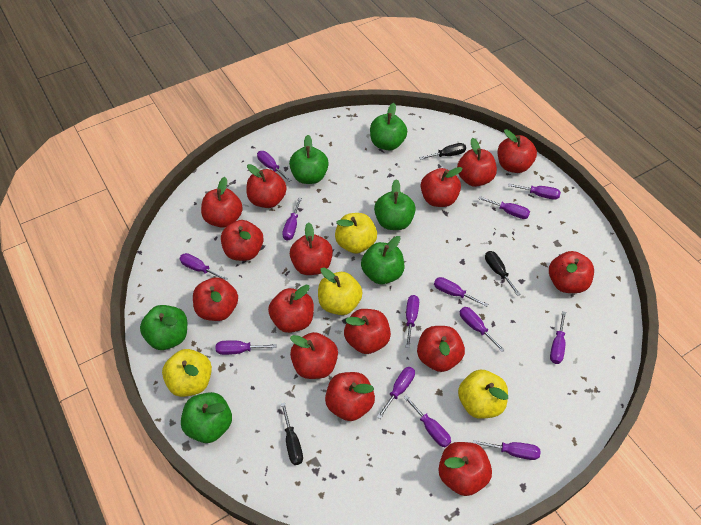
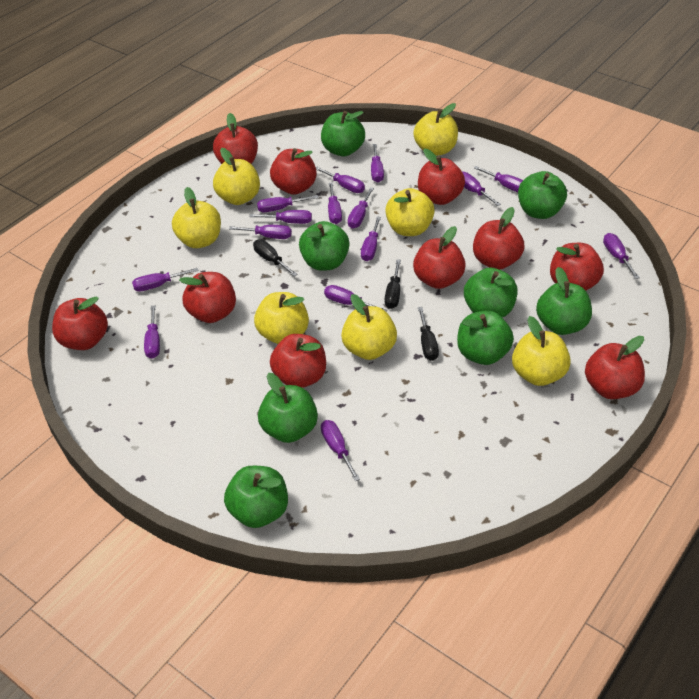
green apple: 6 -> 8
purple screwdriver: 13 -> 15
red apple: 15 -> 10
yellow apple: 4 -> 7

